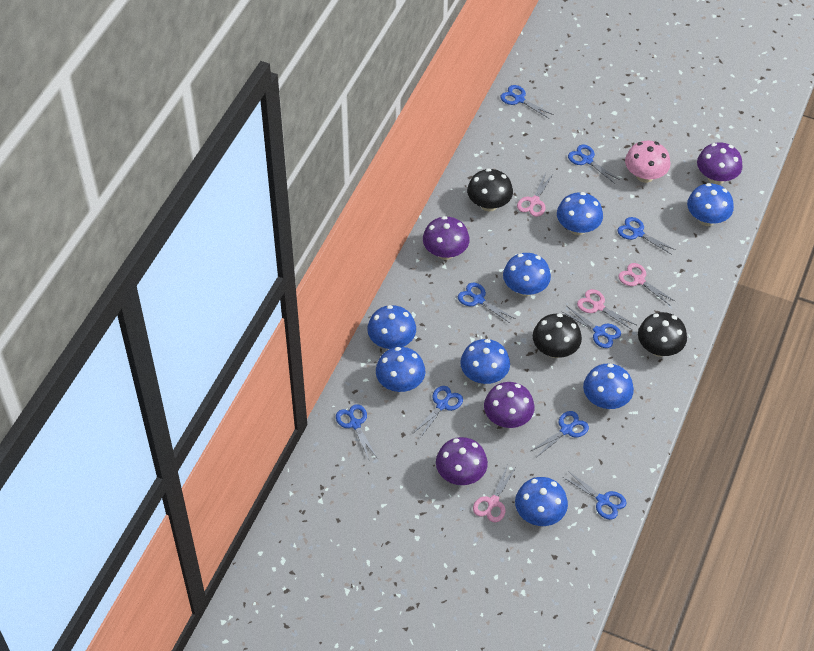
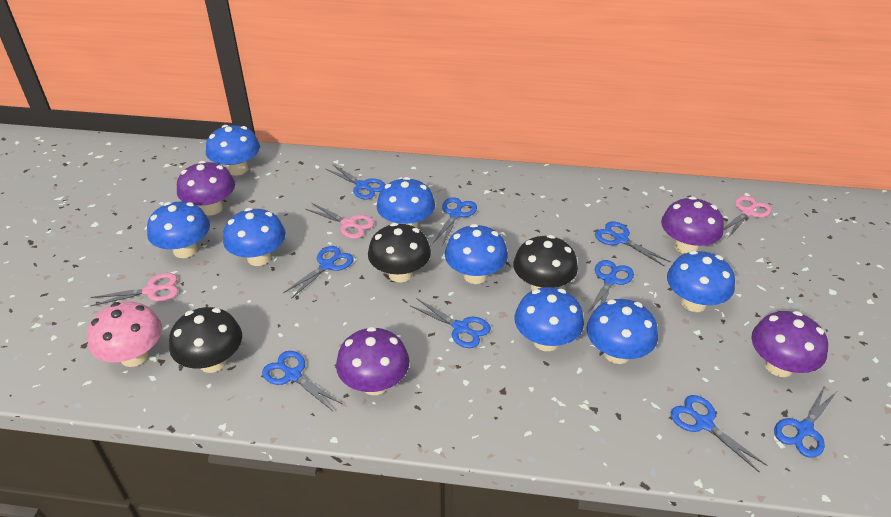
pink scissors: 4 -> 3

